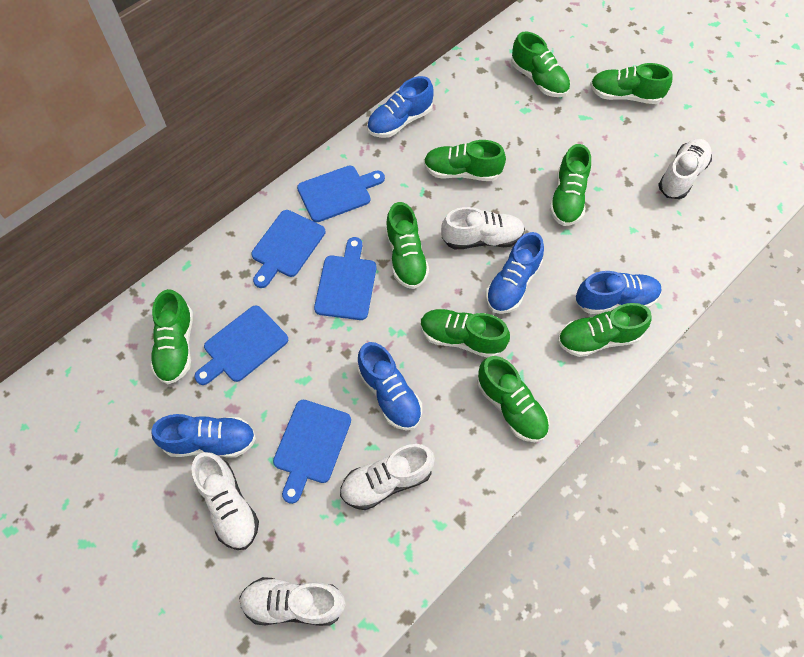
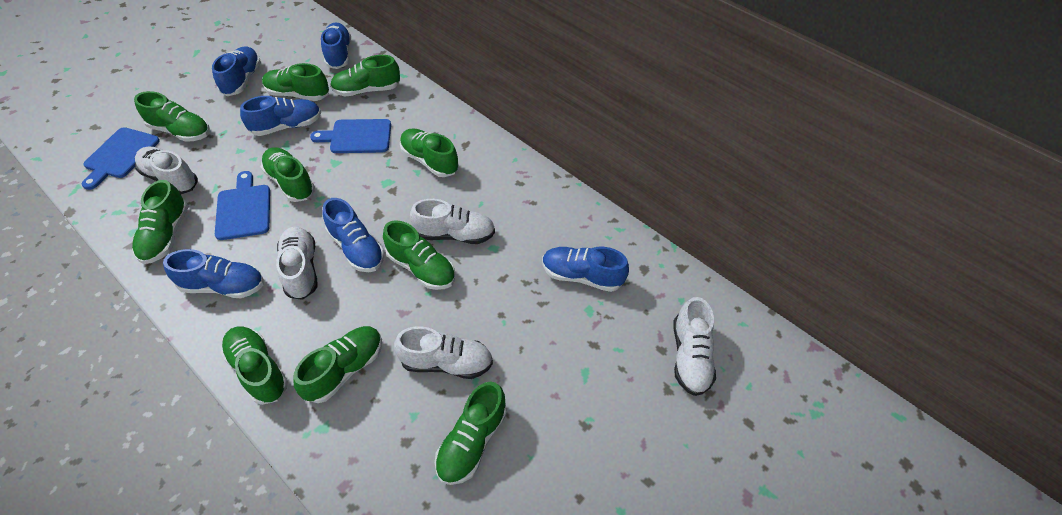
blue cutting board: 5 -> 3
blue shoe: 5 -> 6
green shoe: 9 -> 10

